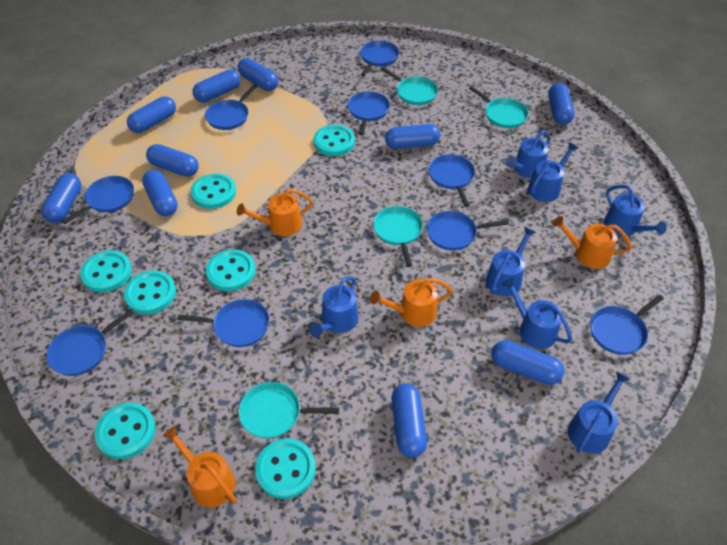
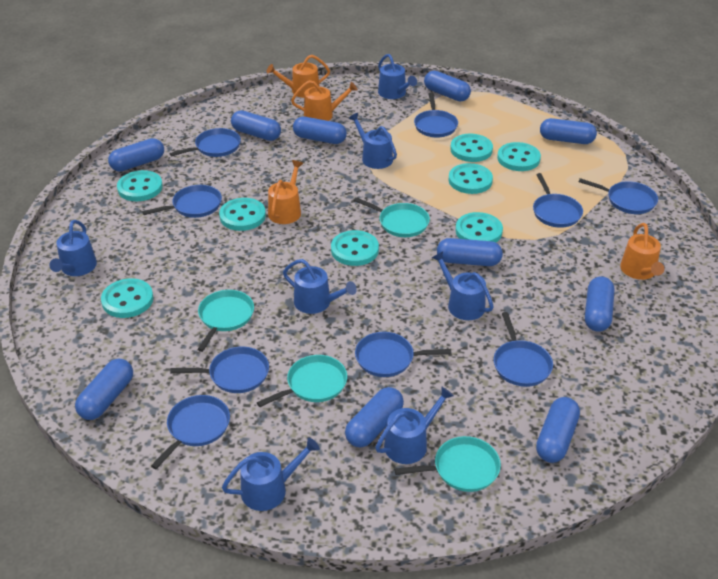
turquoise button: 7 -> 8

